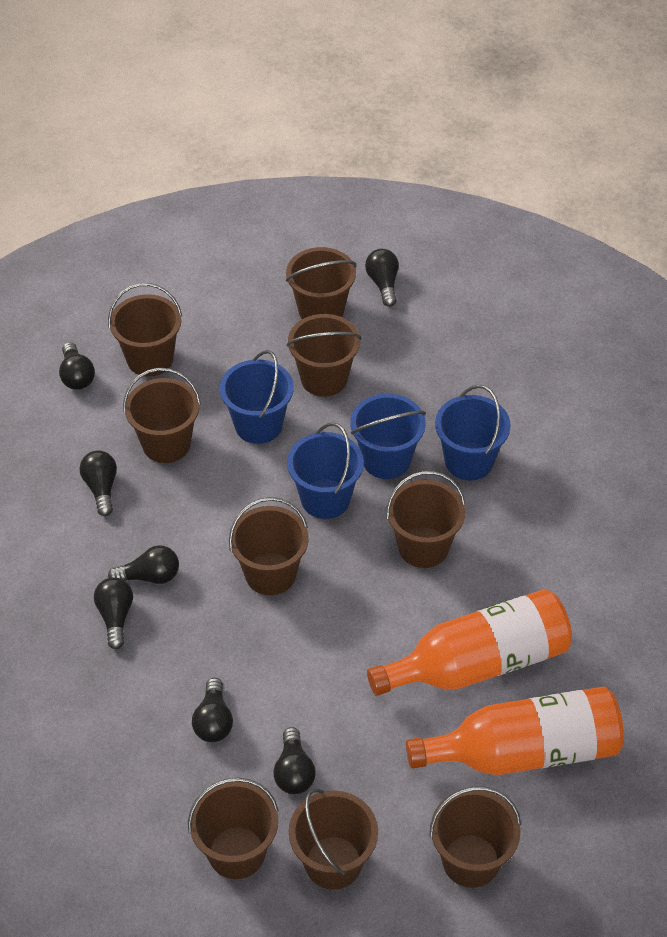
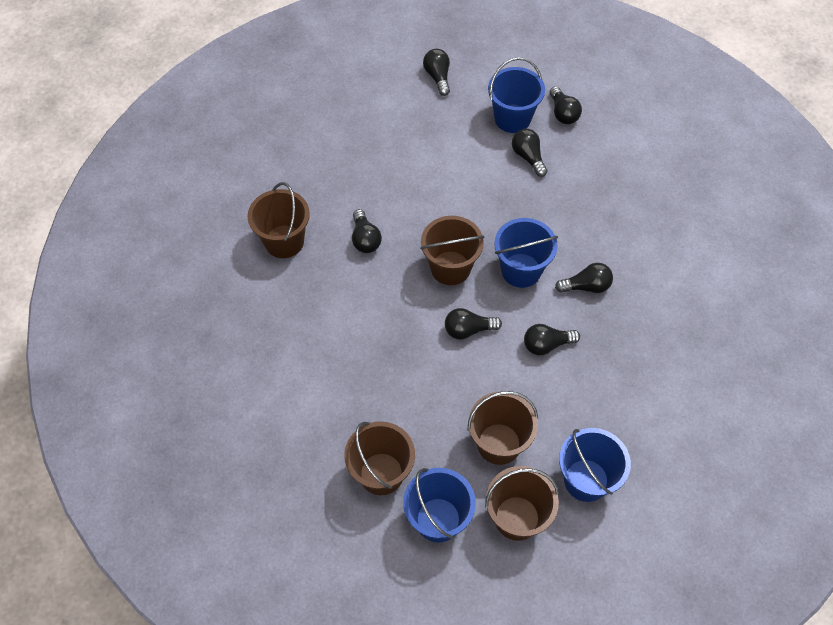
brown bucket: 9 -> 5
orange bottle: 2 -> 0

